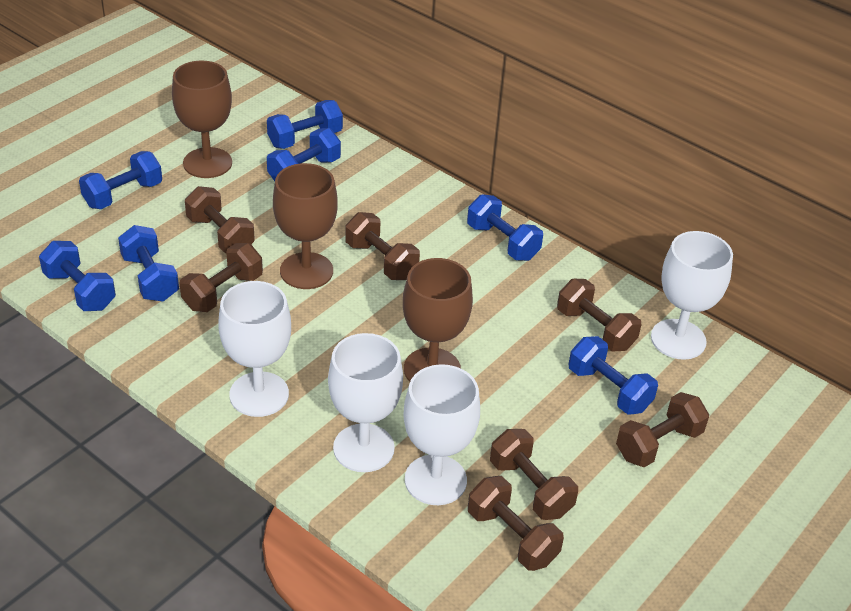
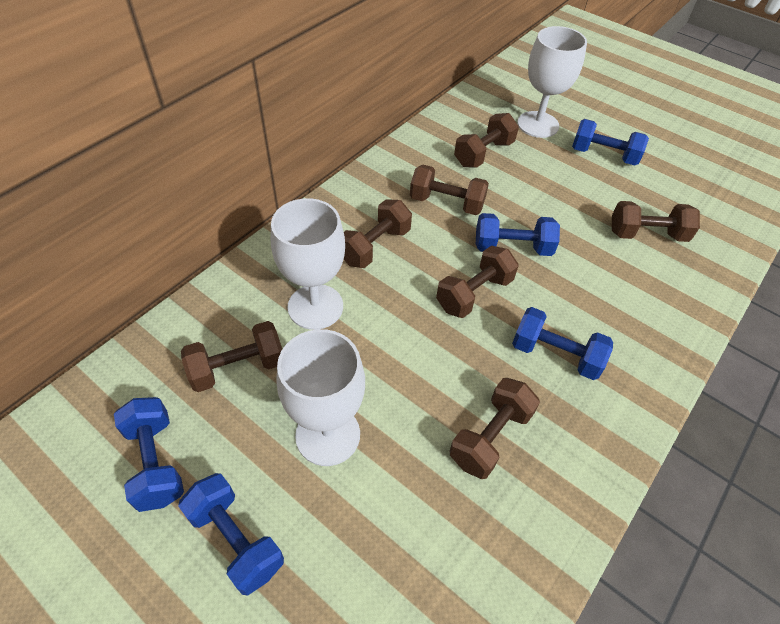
blue dumbbell: 7 -> 5
brown goblet: 3 -> 0
white goblet: 4 -> 3

